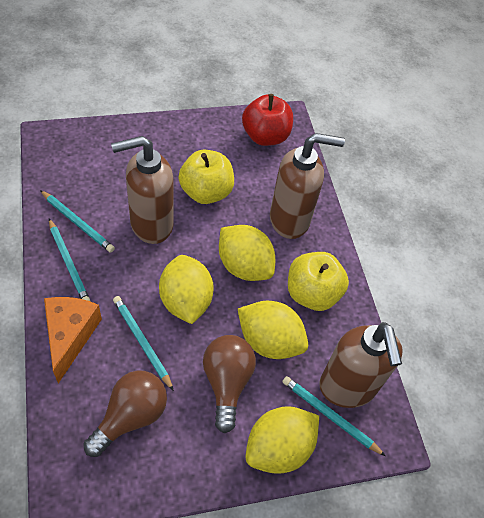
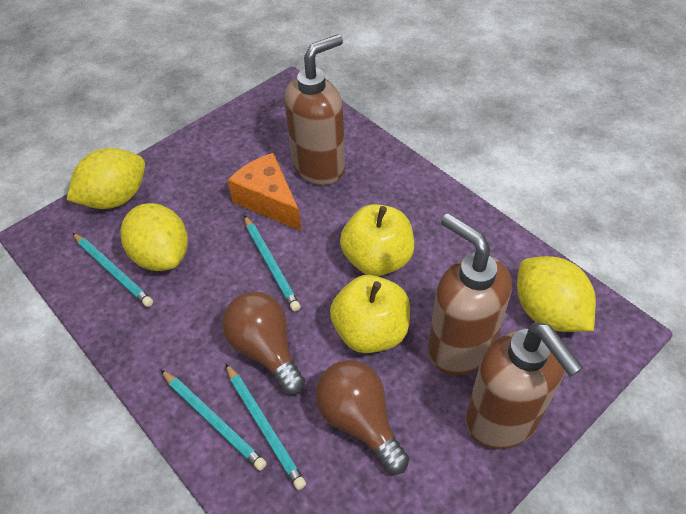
red apple: 1 -> 0
yellow lemon: 4 -> 3

